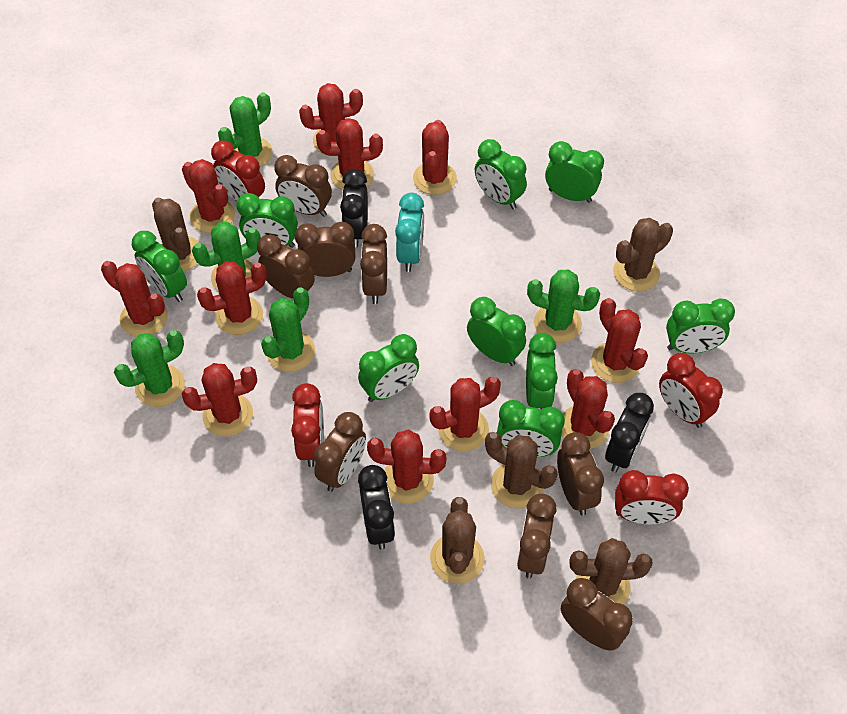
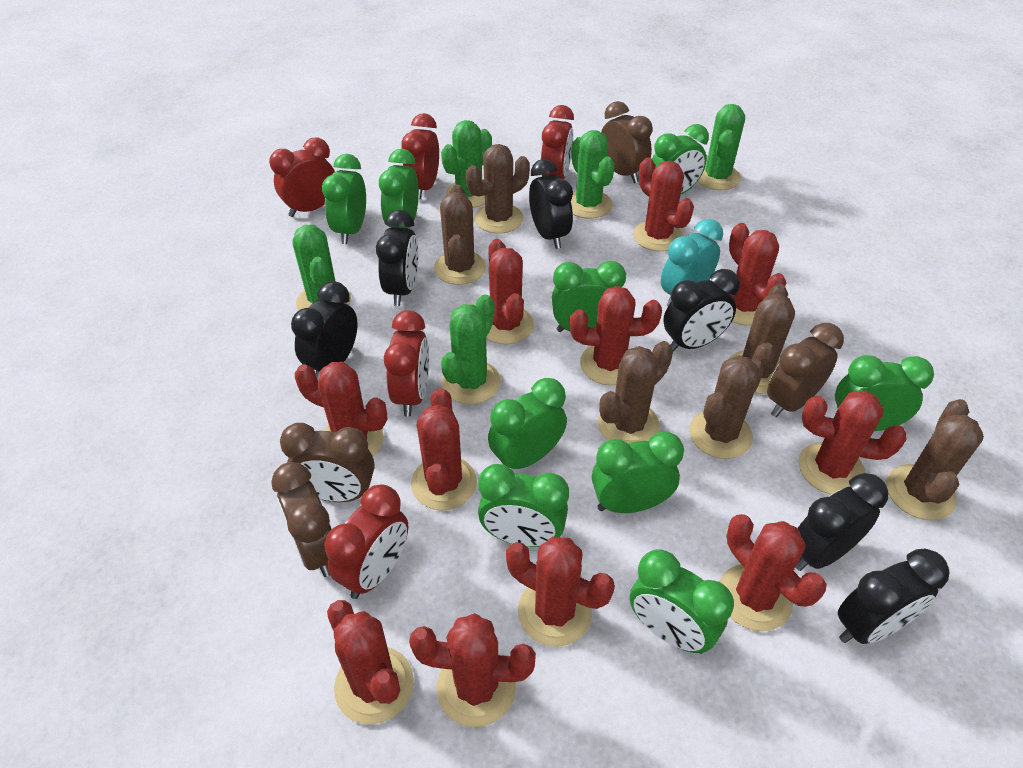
black clock: 3 -> 6
brown cactus: 5 -> 6
brown clock: 8 -> 4
red clock: 4 -> 5

